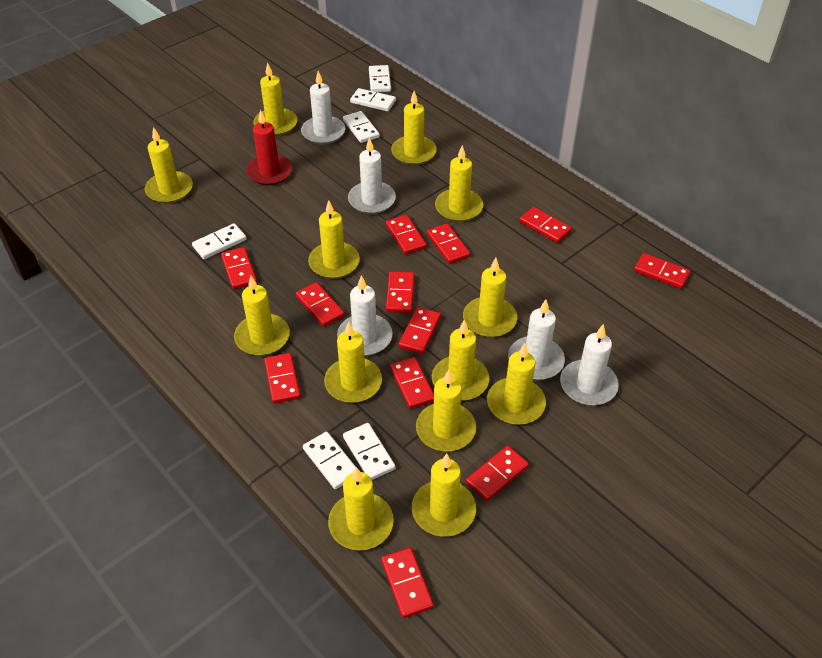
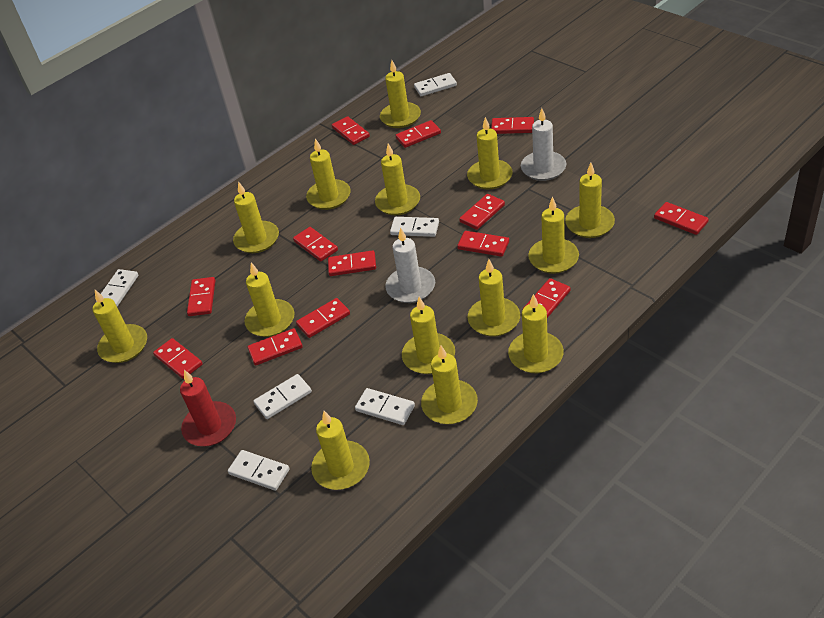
red domino: 12 -> 13
white candle: 5 -> 2
yellow candle: 13 -> 14

